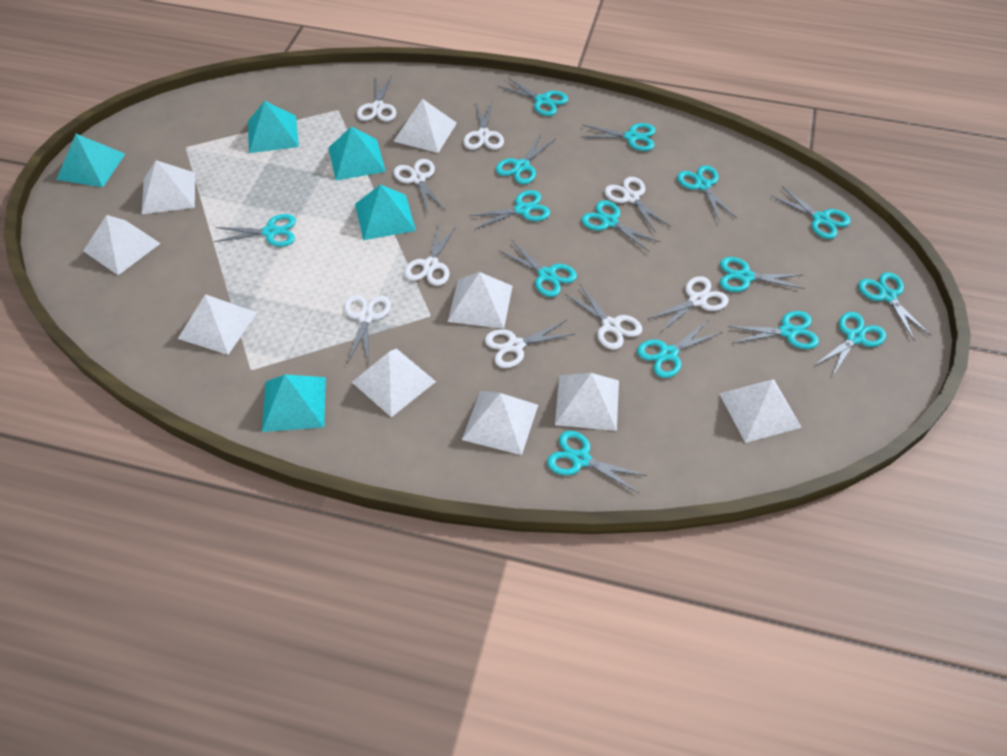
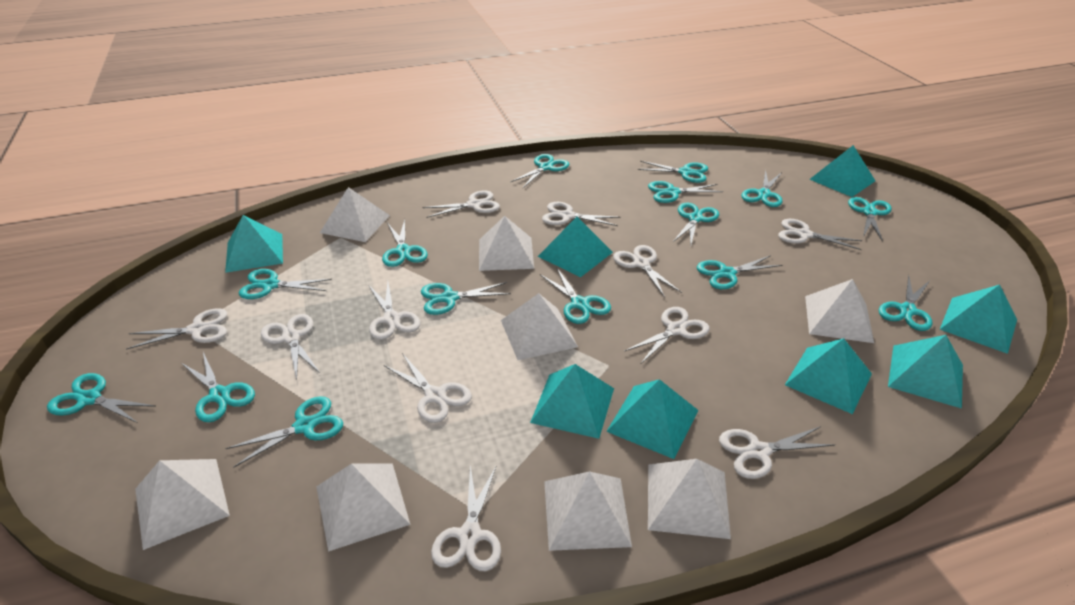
turquoise pyramid: 5 -> 8
white pyramid: 9 -> 8
white scissors: 9 -> 11

